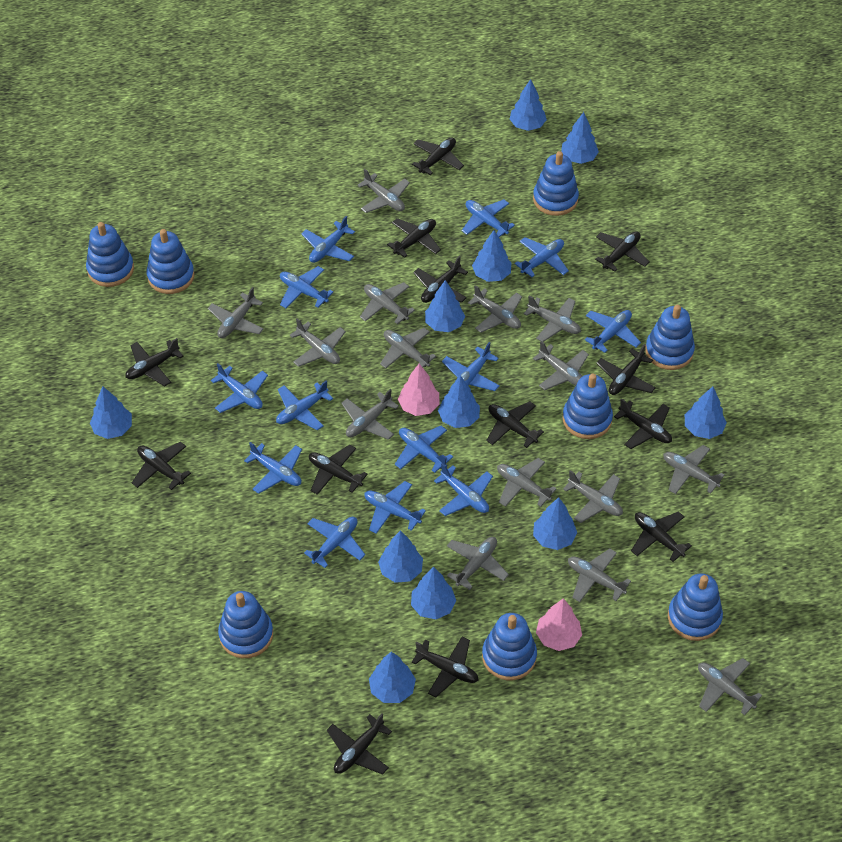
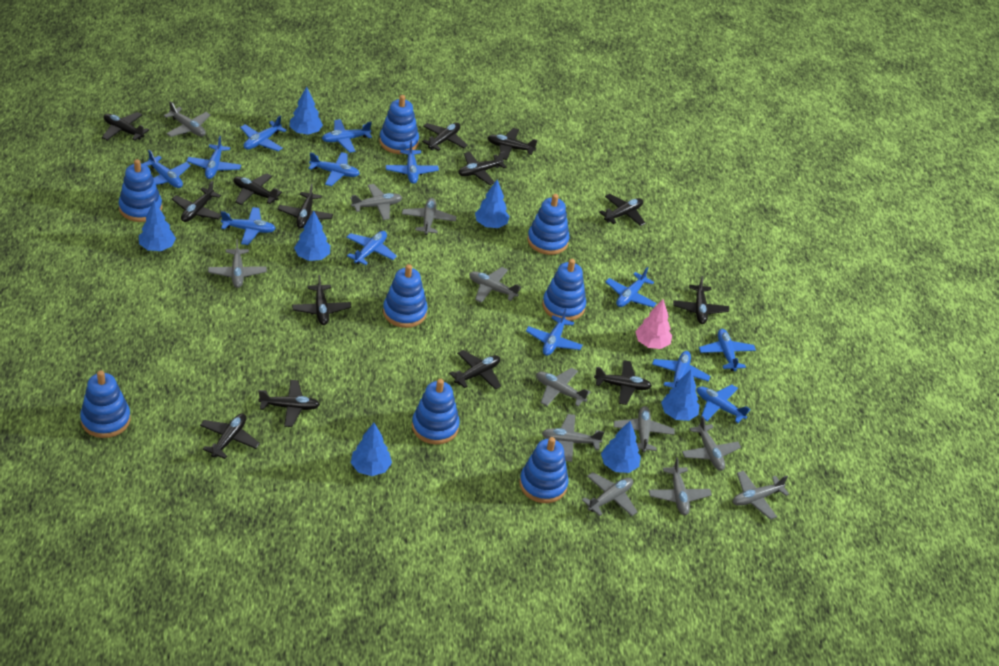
black plane: 13 -> 14
blue tree: 11 -> 7
grey plane: 15 -> 12
pink tree: 2 -> 1

